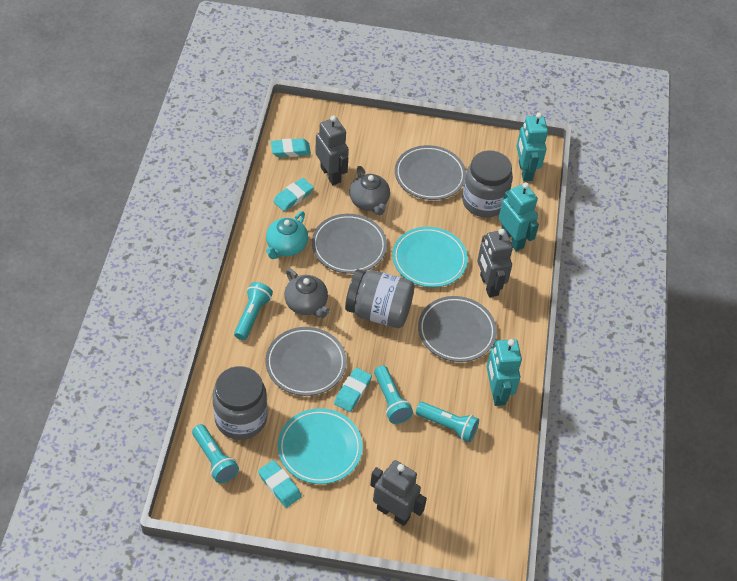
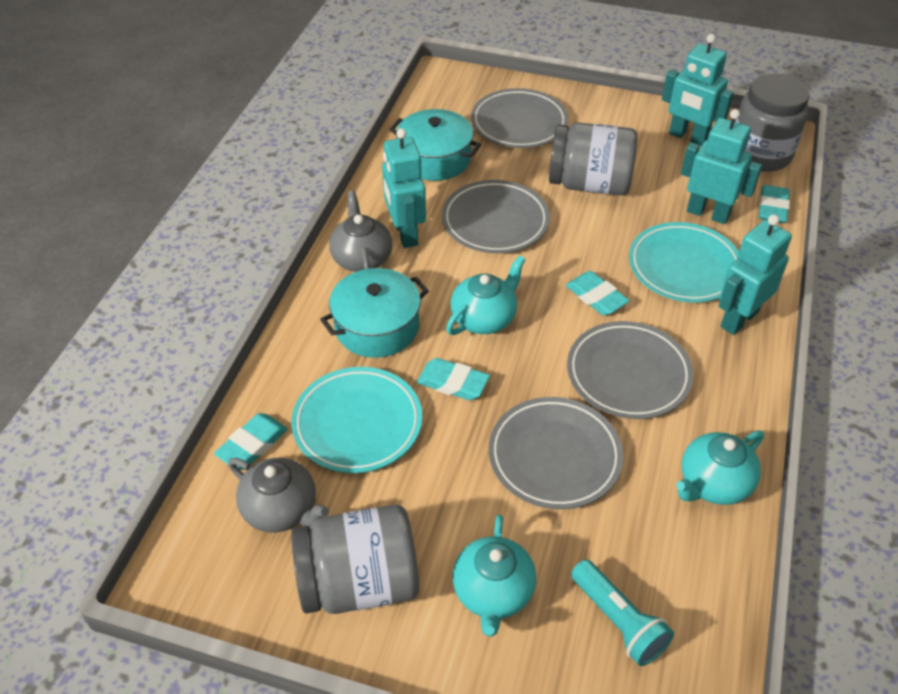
grey robot: 3 -> 0
turquoise flashlight: 4 -> 1
turquoise pot: 0 -> 2
turquoise robot: 3 -> 4
turquoise teapot: 1 -> 3

